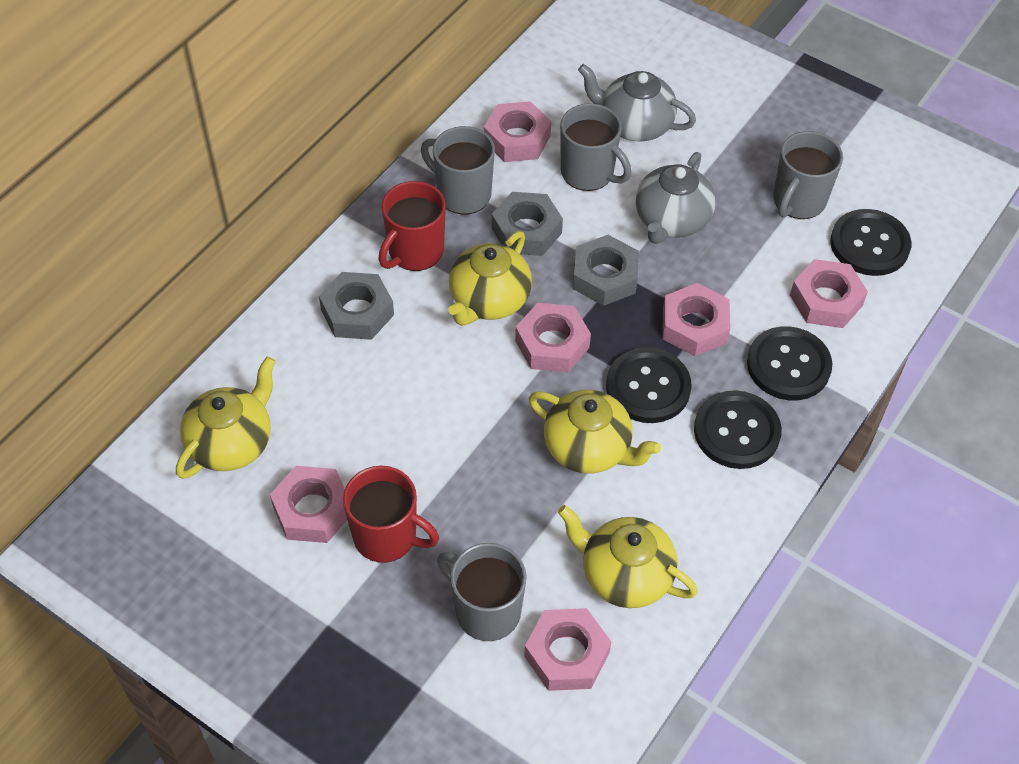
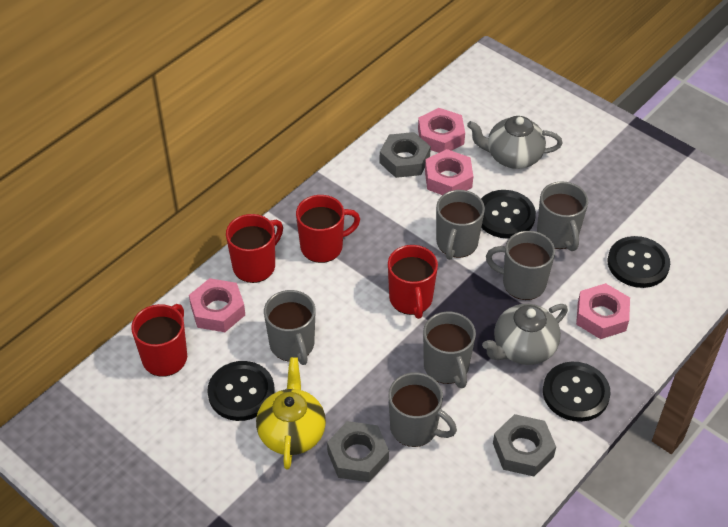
grey mug: 4 -> 6
pink nut: 6 -> 4
red mug: 2 -> 4
yellow teapot: 4 -> 1

